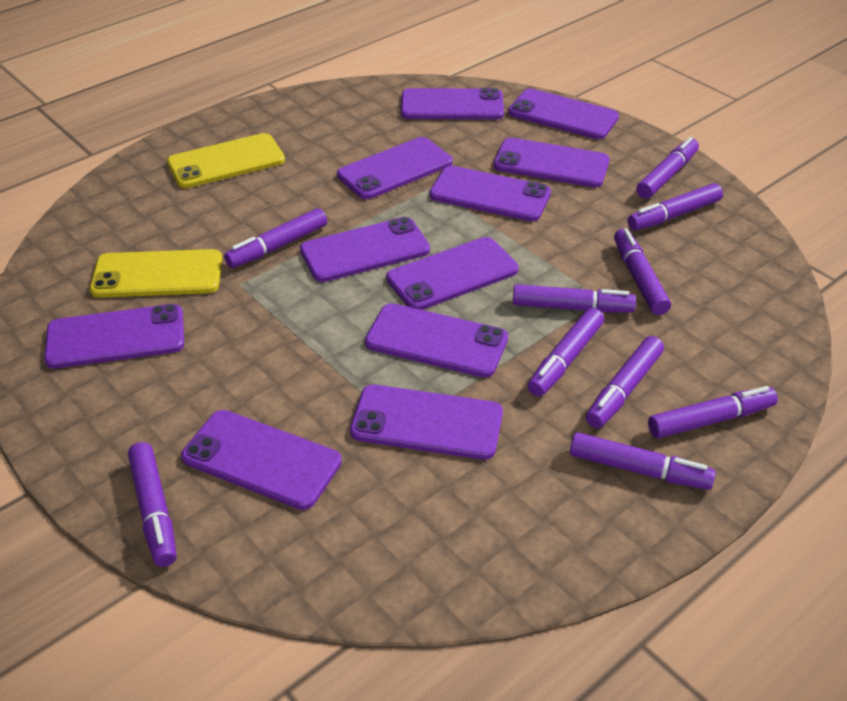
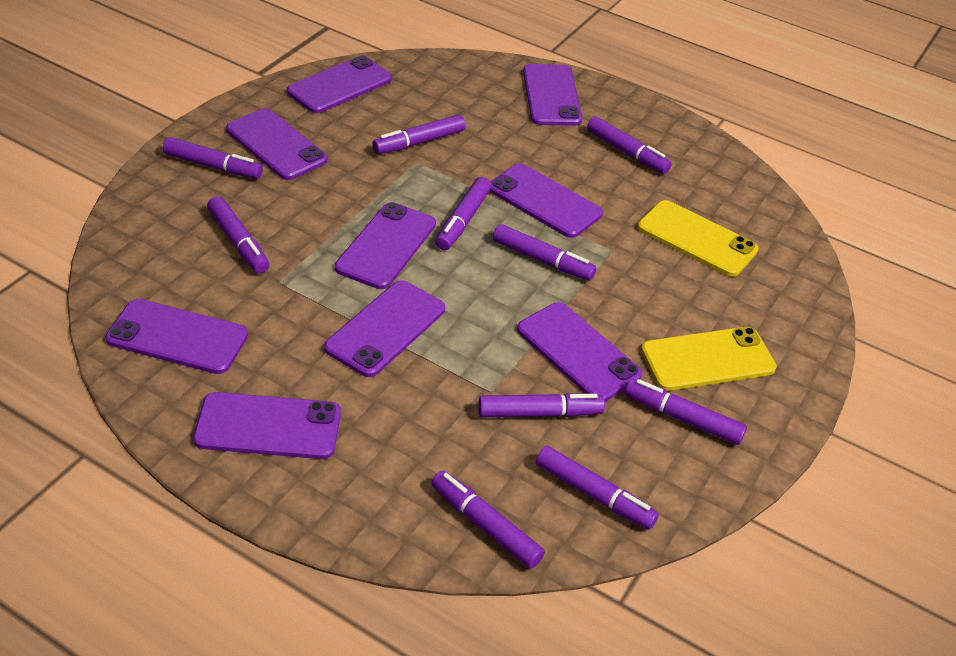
purple phone: 11 -> 9

